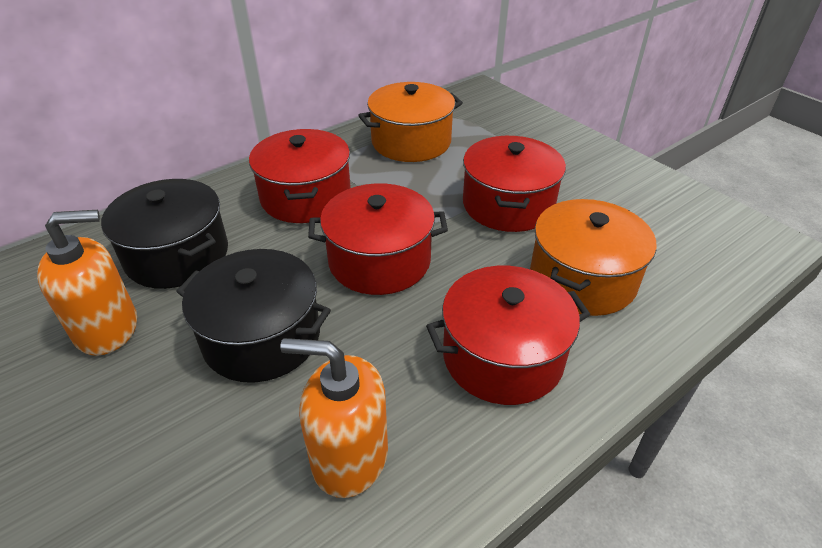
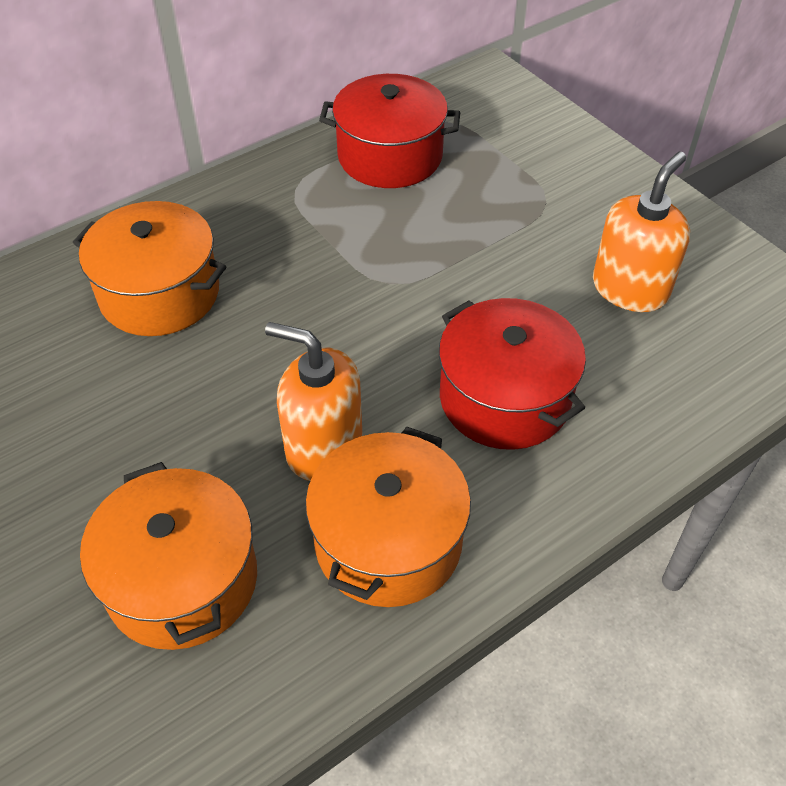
black pot: 2 -> 0
orange pot: 2 -> 3
red pot: 4 -> 2

